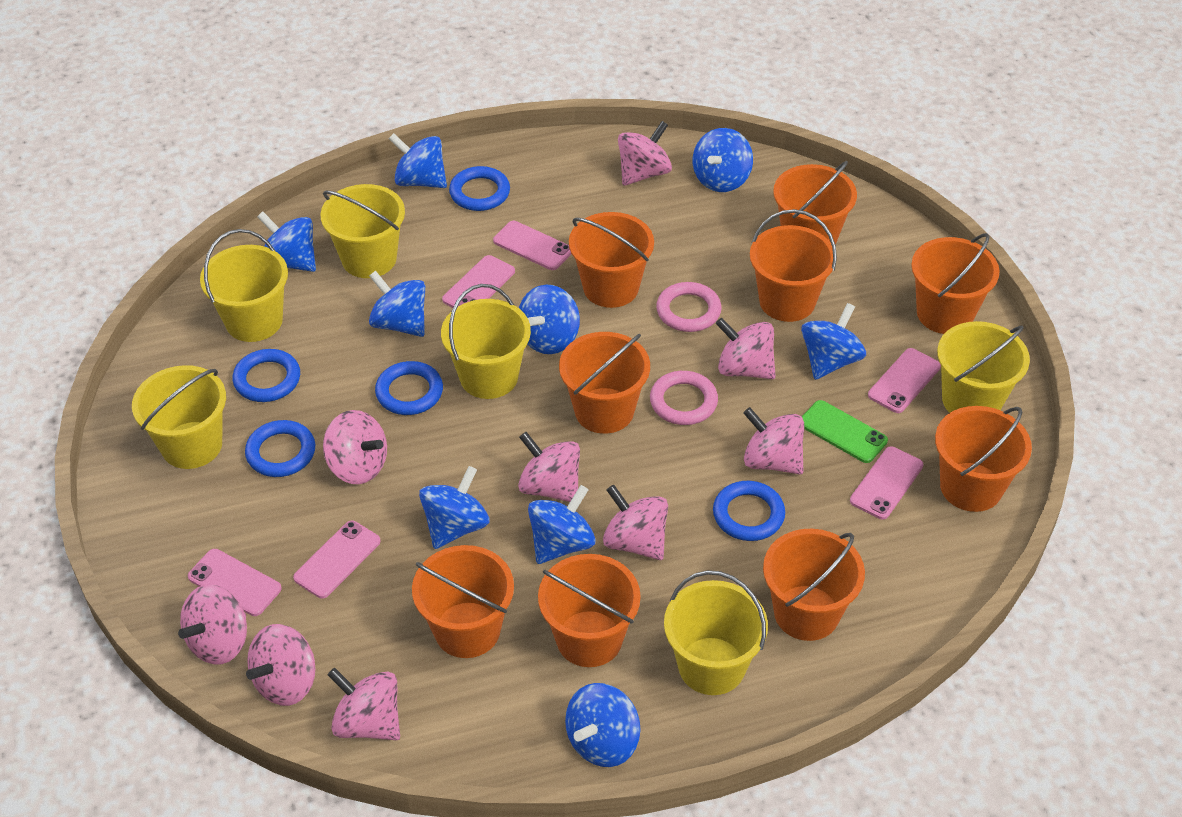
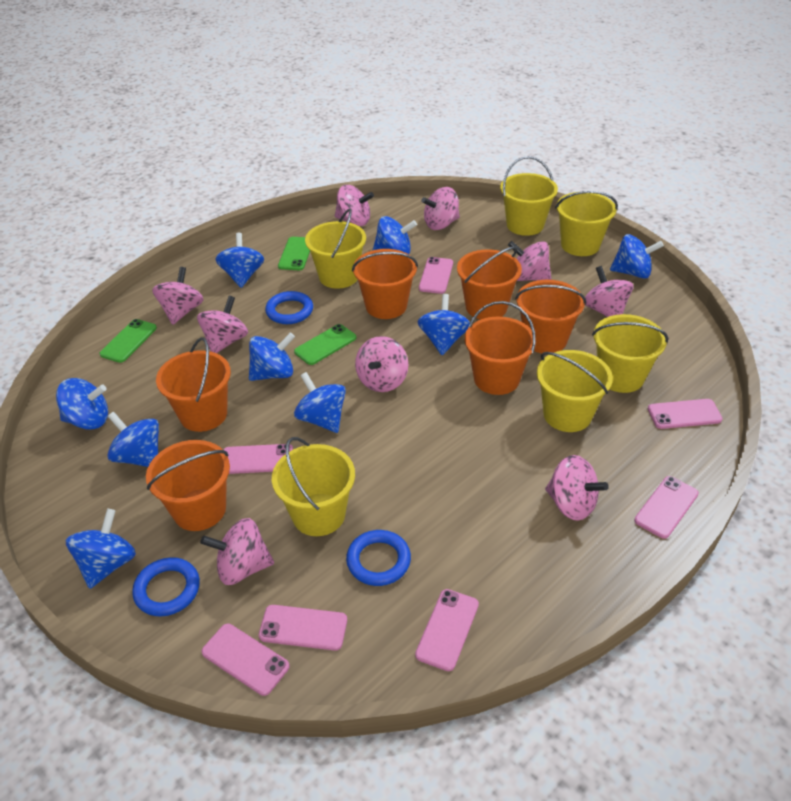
blue ring: 5 -> 3
green phone: 1 -> 3
orange bucket: 9 -> 6
pink phone: 6 -> 7
pink ring: 2 -> 0

